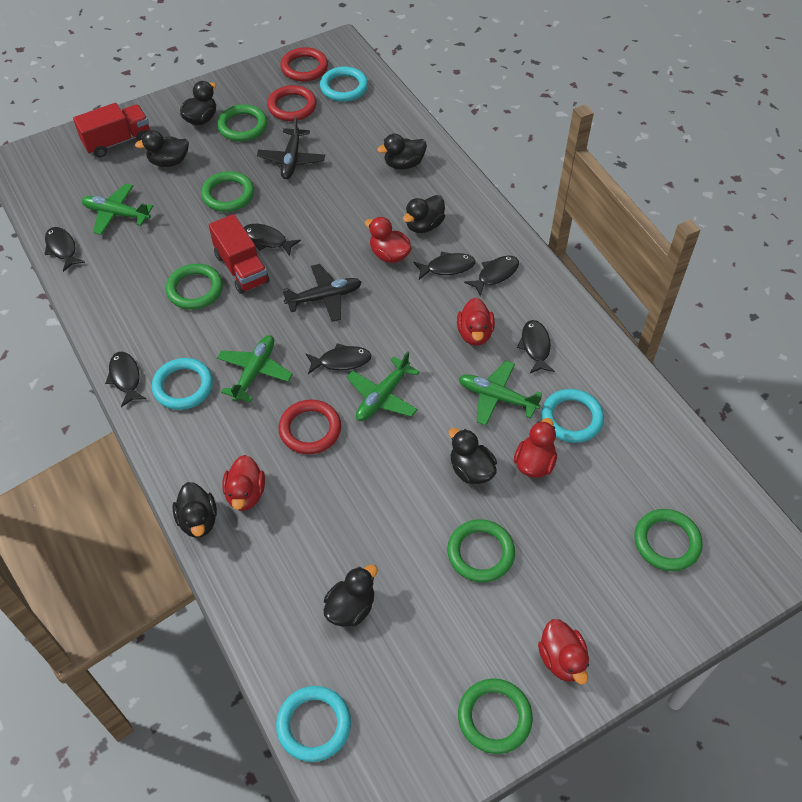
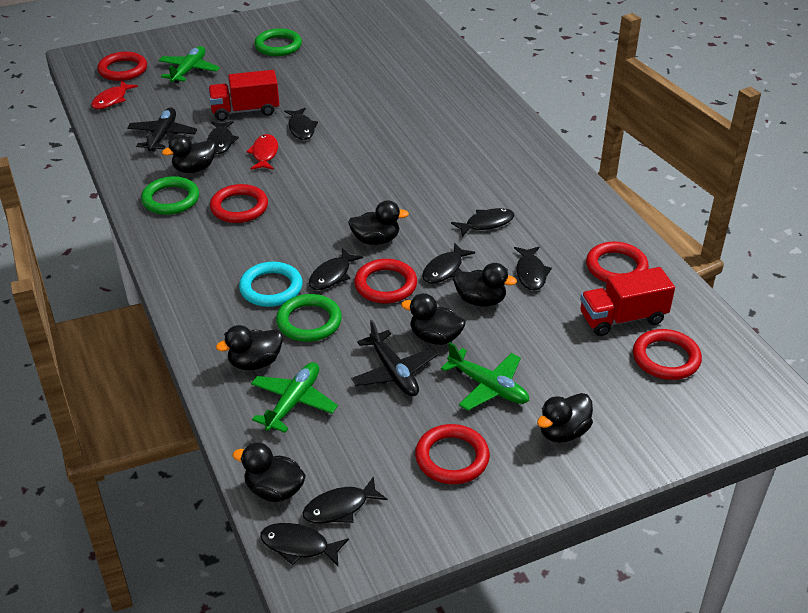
black fish: 7 -> 8
green plane: 4 -> 3
green ring: 6 -> 3
red duck: 5 -> 0
red fish: 0 -> 2
red ring: 3 -> 6
turquoise ring: 4 -> 1

